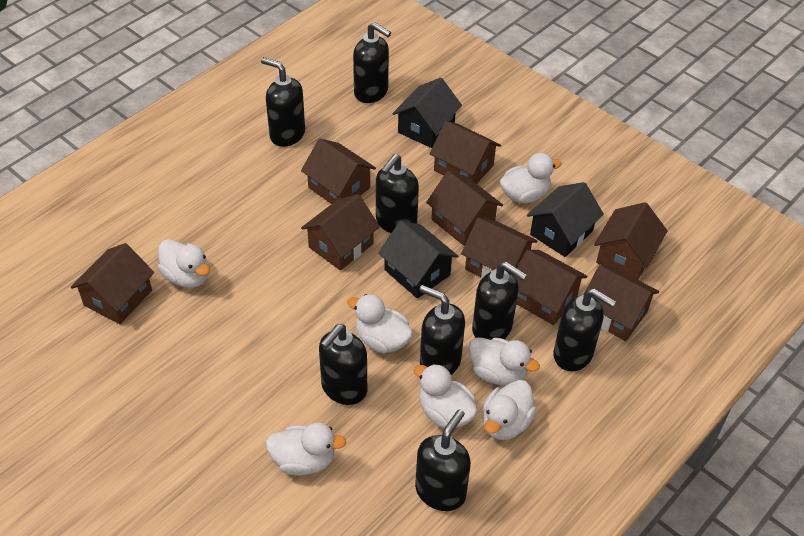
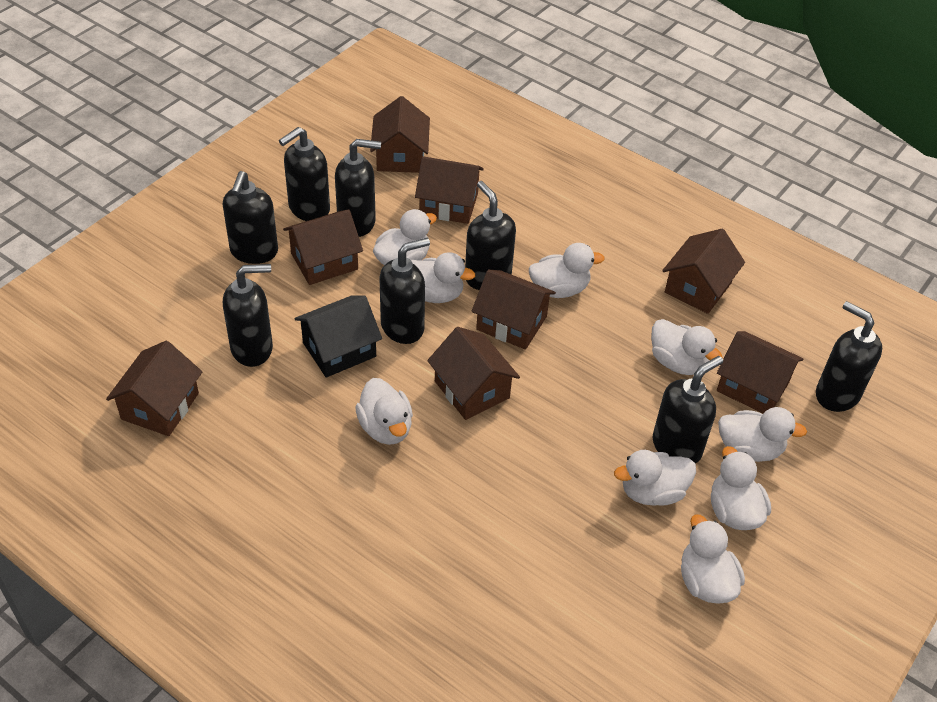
black house: 3 -> 1
brown house: 9 -> 8
white duck: 7 -> 9

